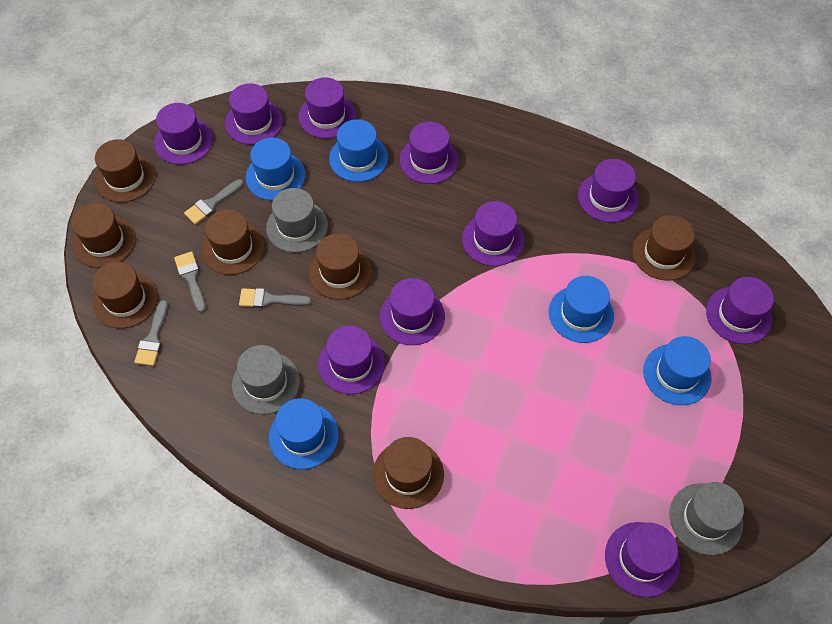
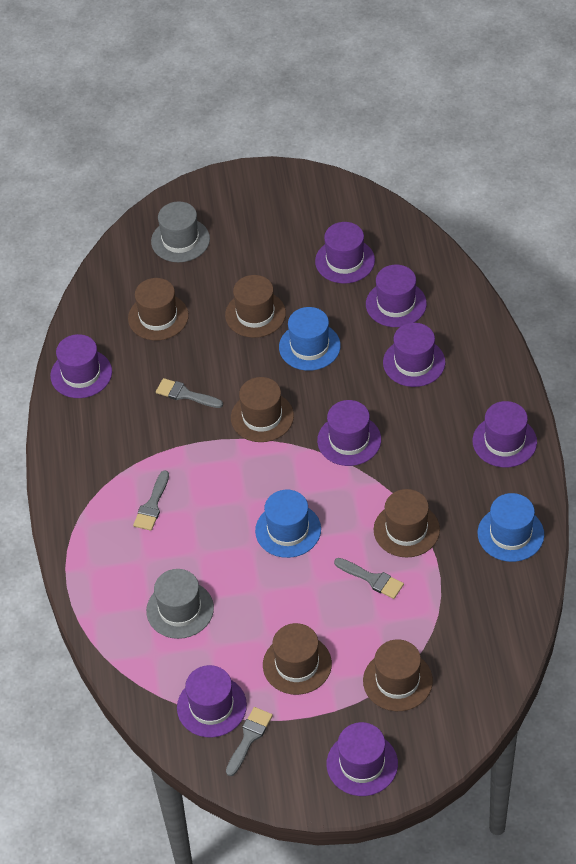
blue hat: 5 -> 3
brown hat: 7 -> 6
grey hat: 3 -> 2
purple hat: 10 -> 8

